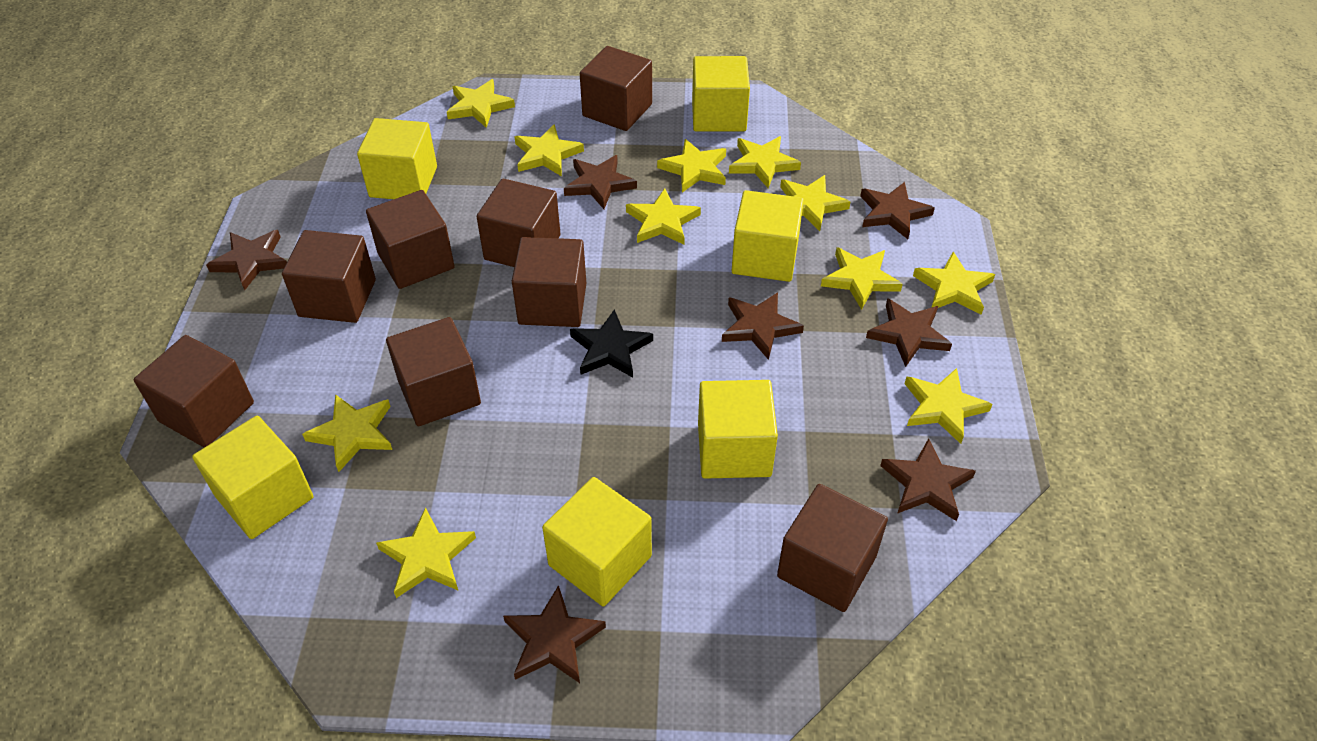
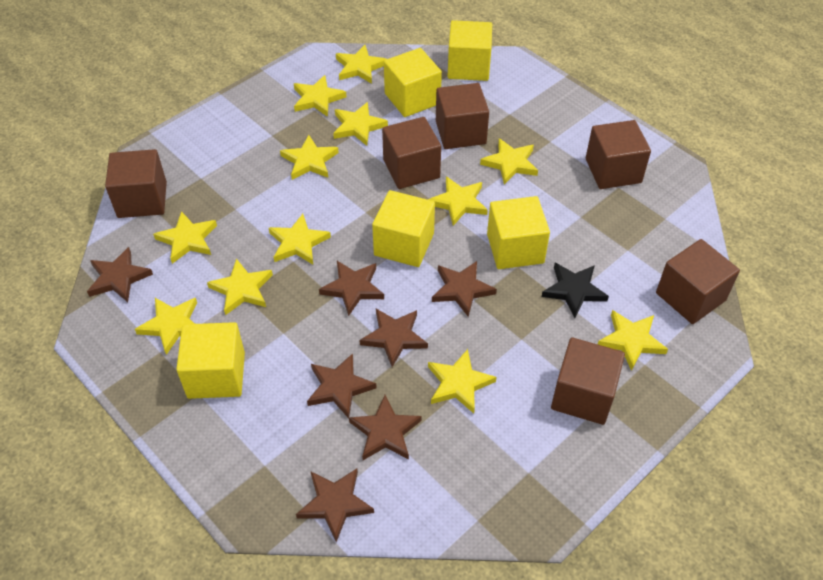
brown cube: 8 -> 6
yellow cube: 6 -> 5
yellow star: 11 -> 12

